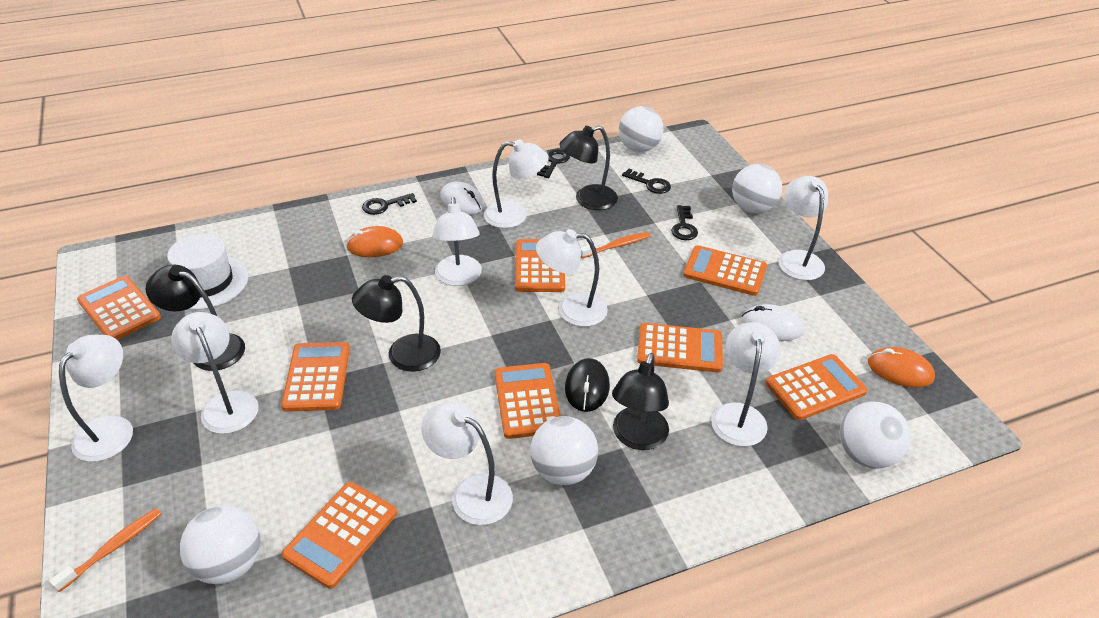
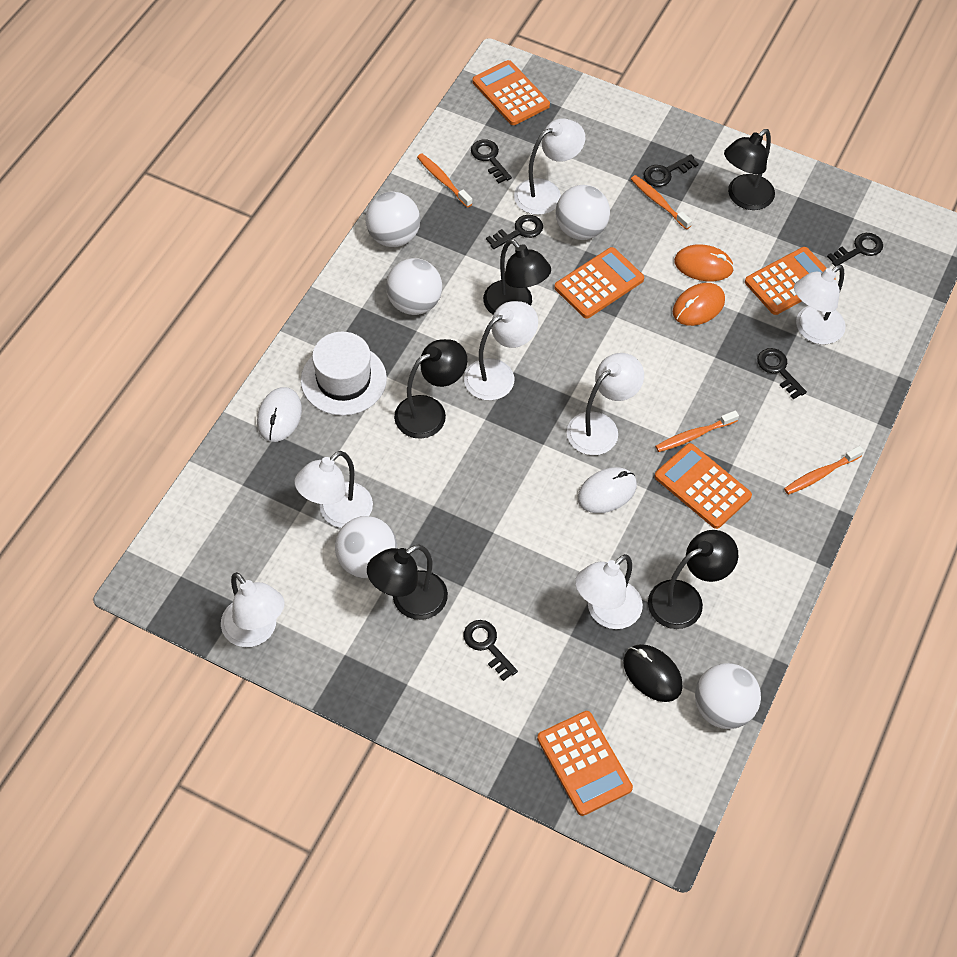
black key: 4 -> 6
black lamp: 4 -> 5
orange calculator: 8 -> 5
orange toothbrush: 2 -> 4
white lamp: 8 -> 7

